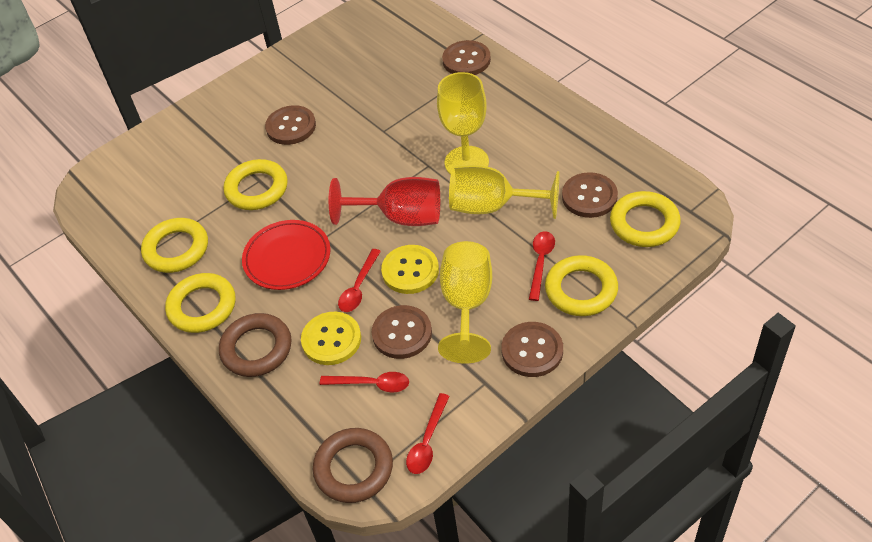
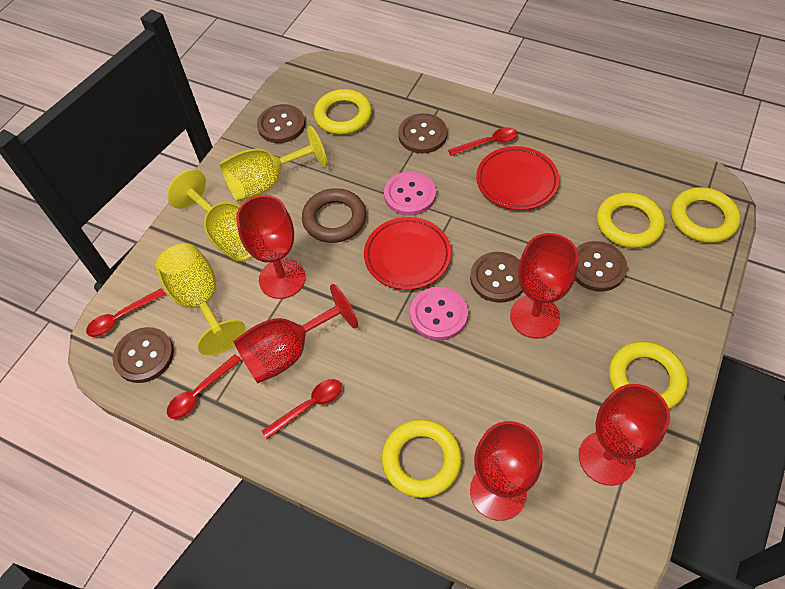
brown ring: 2 -> 1
pink button: 0 -> 2
red goblet: 1 -> 5
red plate: 1 -> 2
yellow button: 2 -> 0

